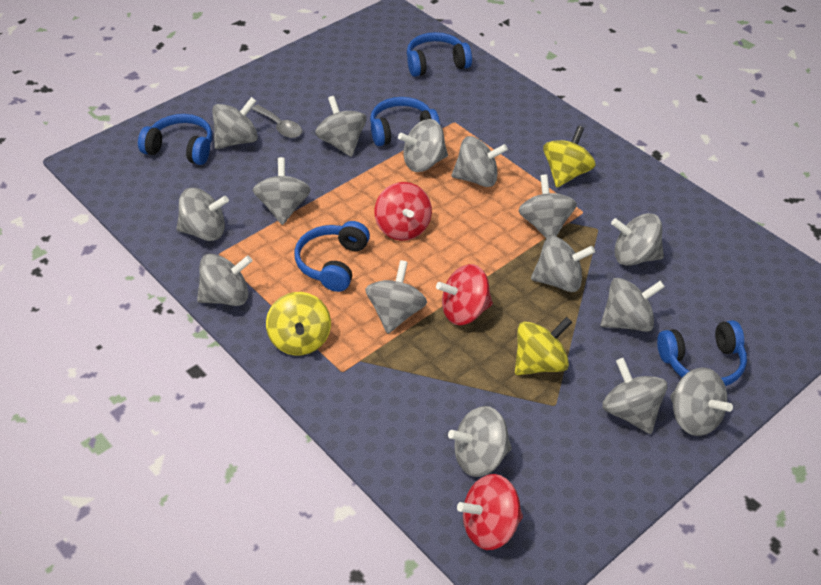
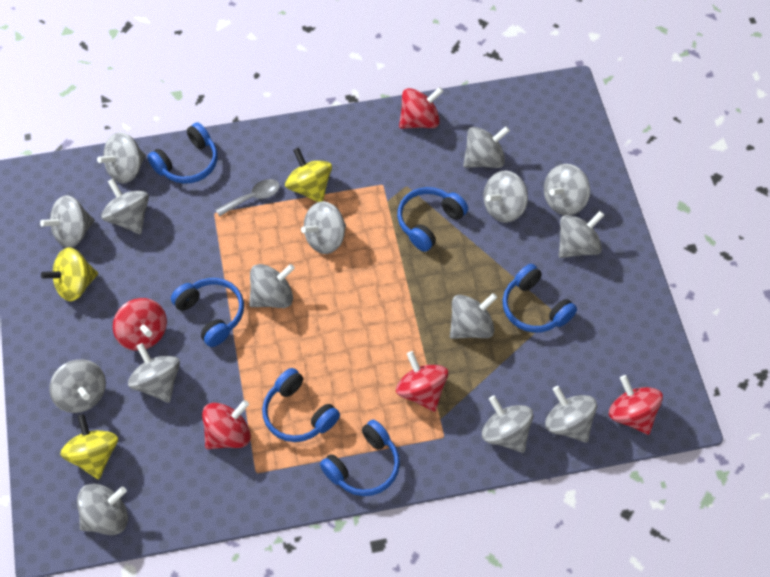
blue headphones: 5 -> 6
red spinning top: 3 -> 5

